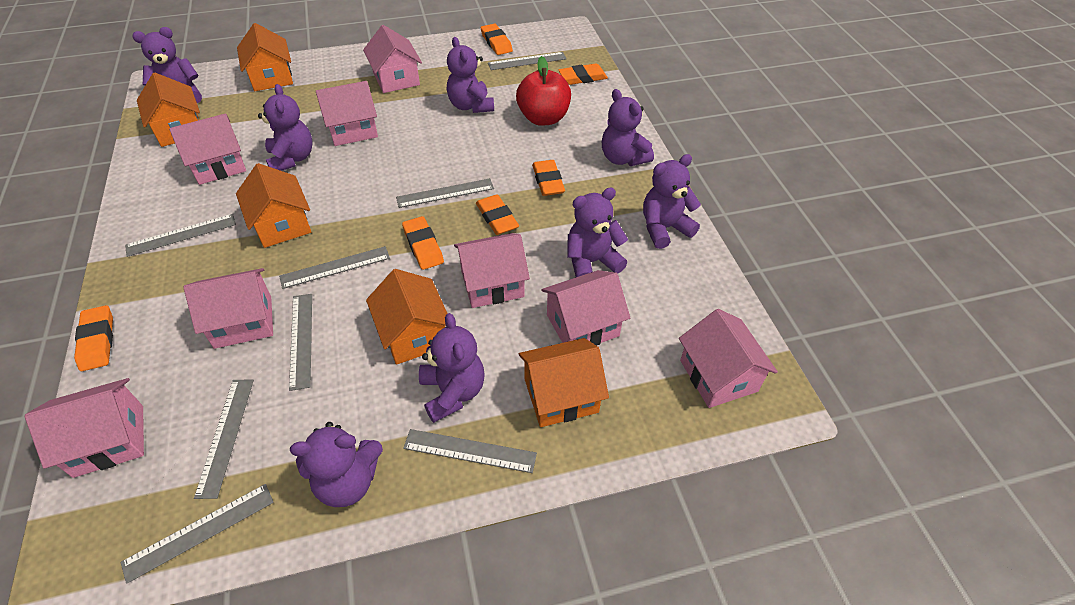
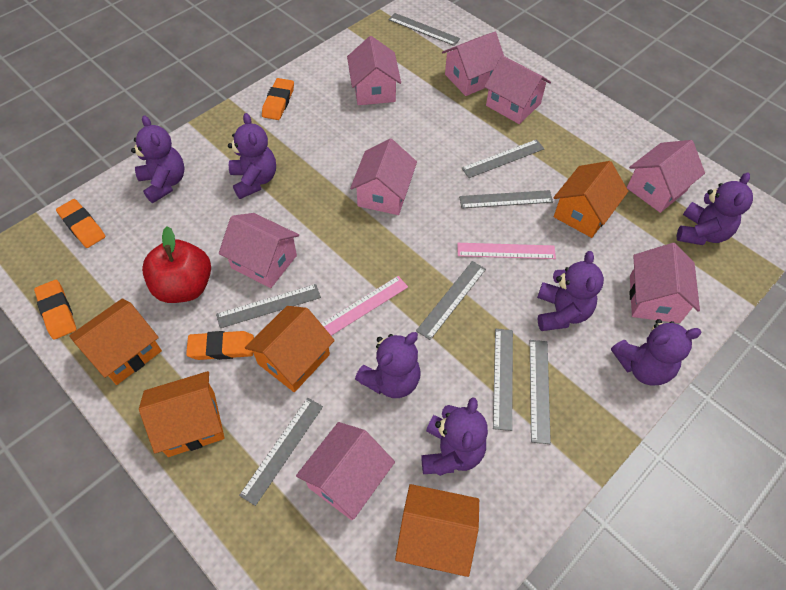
orange eraser: 6 -> 4
pink ruler: 0 -> 2
purple teddy bear: 8 -> 7

